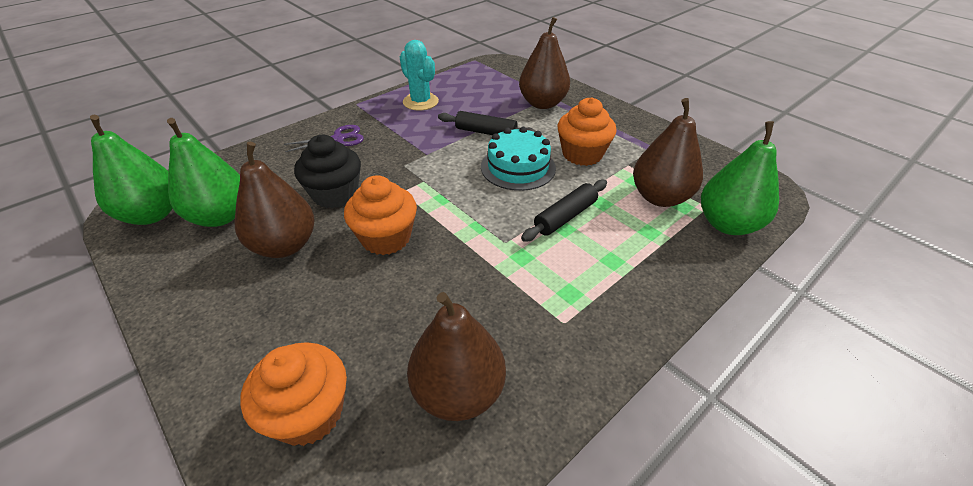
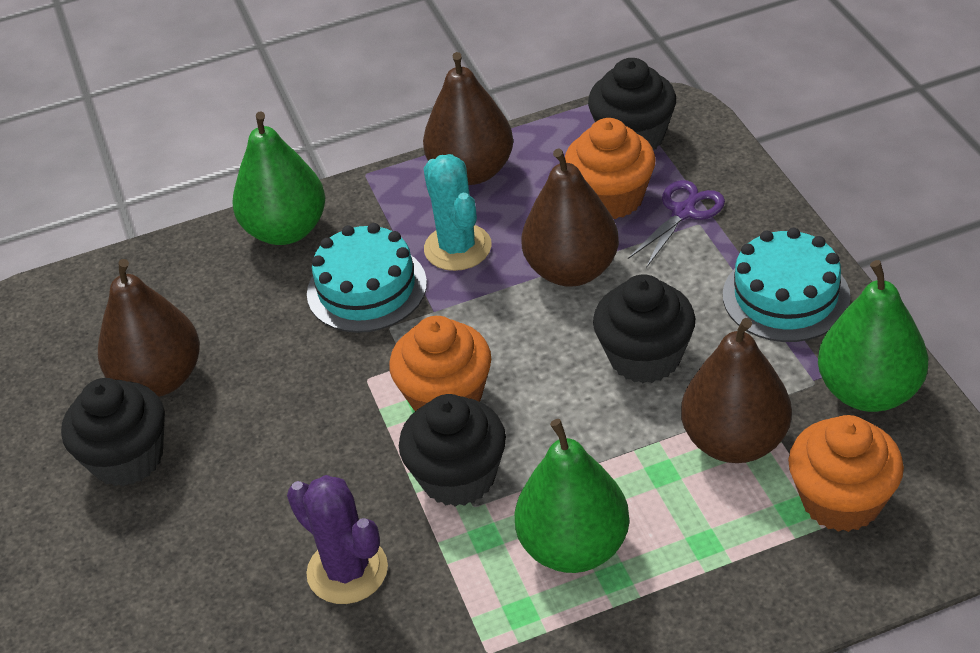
black cupcake: 1 -> 4
black rolling pin: 2 -> 0
purple cactus: 0 -> 1
turquoise cake: 1 -> 2

